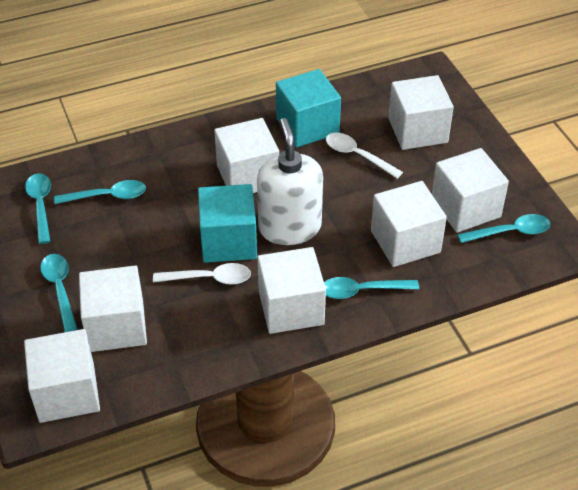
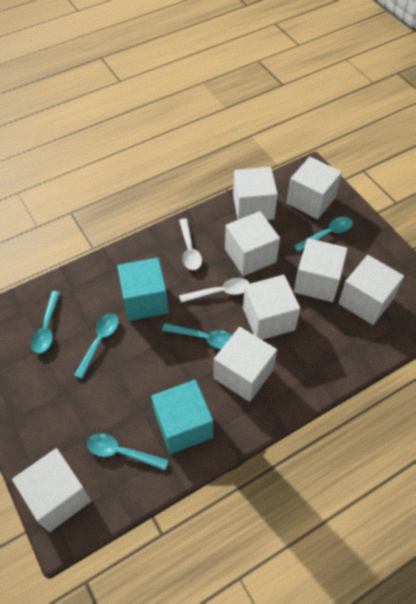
white cube: 7 -> 8
white soap dispenser: 1 -> 0

